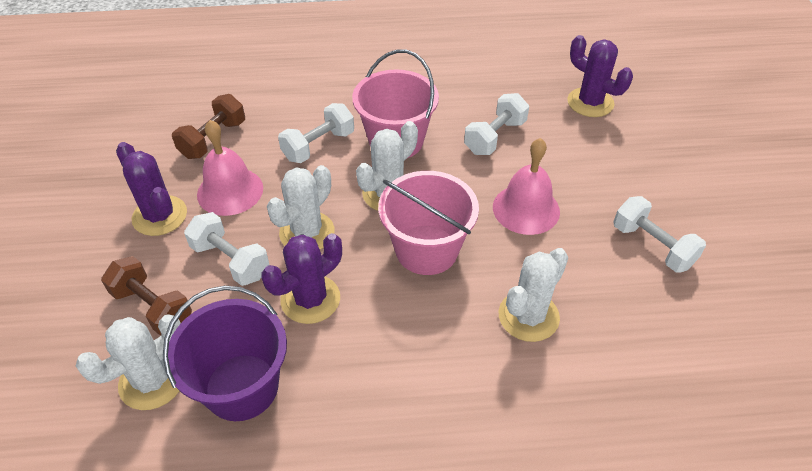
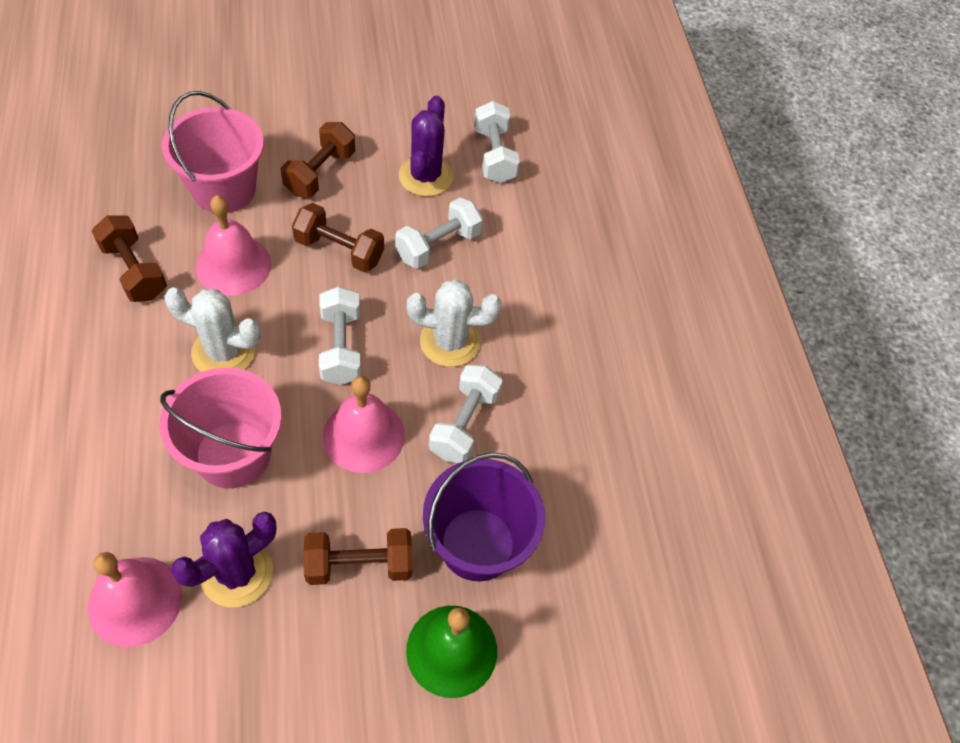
brown dumbbell: 2 -> 4
green bell: 0 -> 1
pink bell: 2 -> 3
purple cactus: 3 -> 2
white cactus: 4 -> 2

